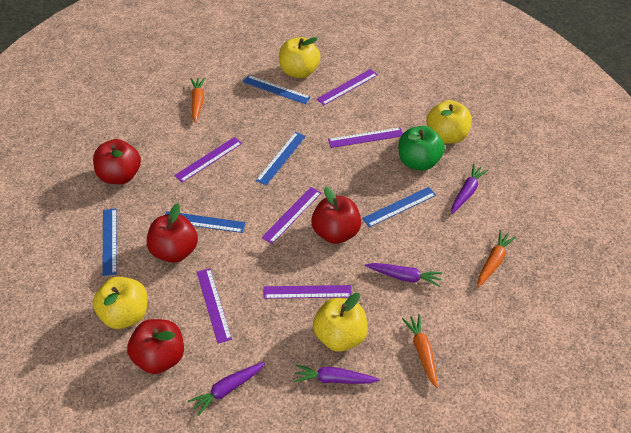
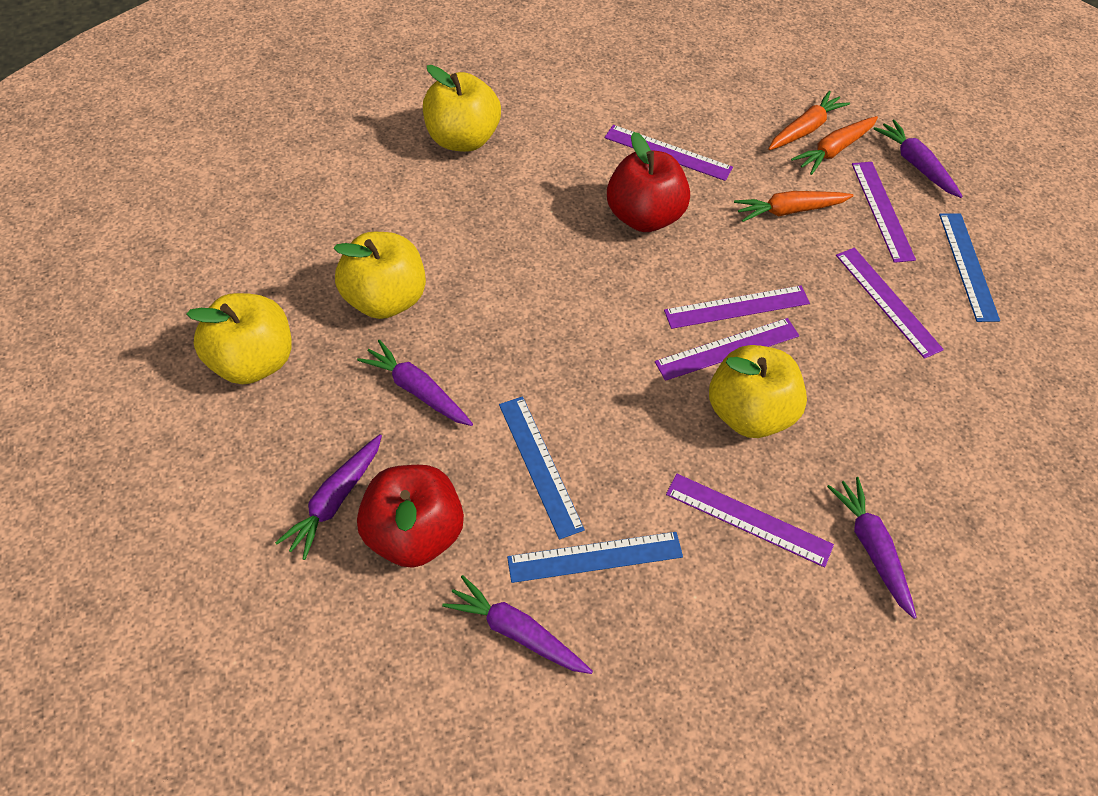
blue ruler: 5 -> 3
green apple: 1 -> 0
purple carrot: 4 -> 5
red apple: 4 -> 2

